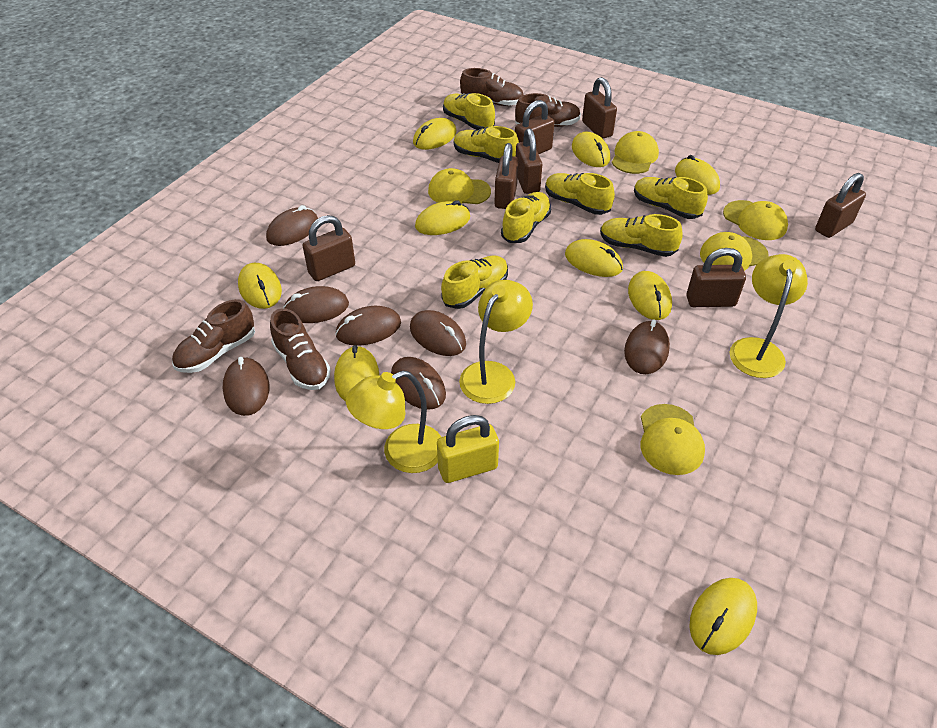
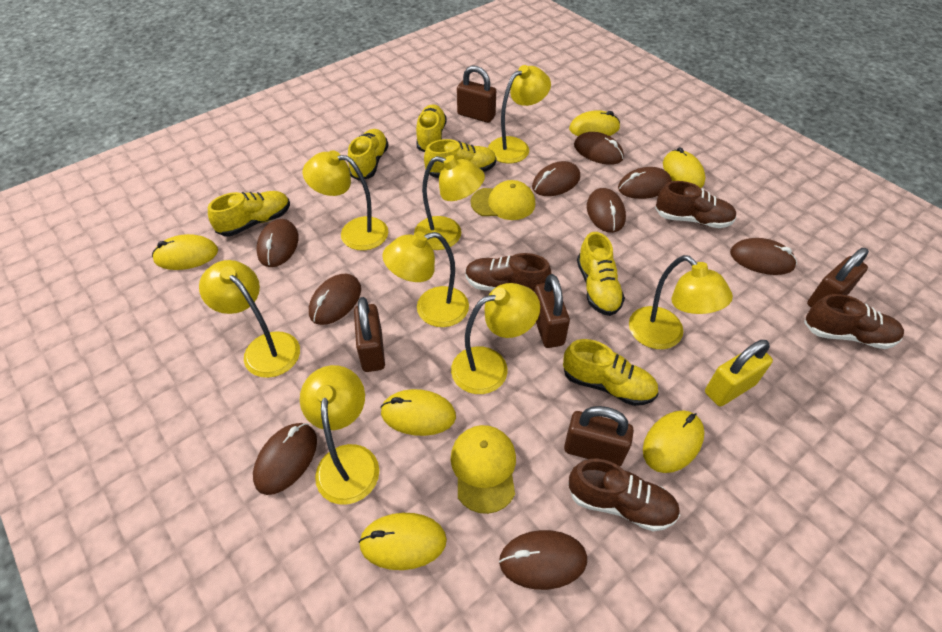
brown mouse: 7 -> 9
brown padlock: 7 -> 5
yellow cap: 5 -> 2
yellow lamp: 3 -> 8
yellow mouse: 9 -> 6
yellow shoe: 7 -> 6

